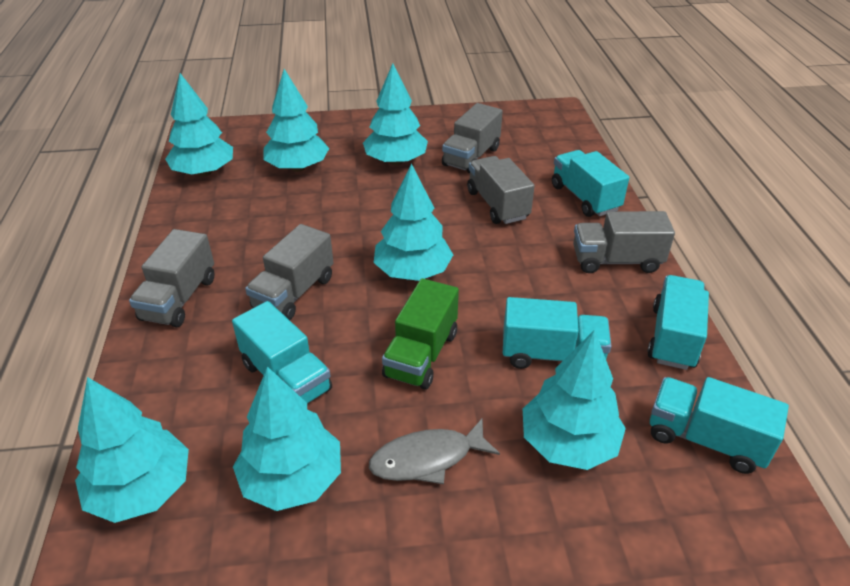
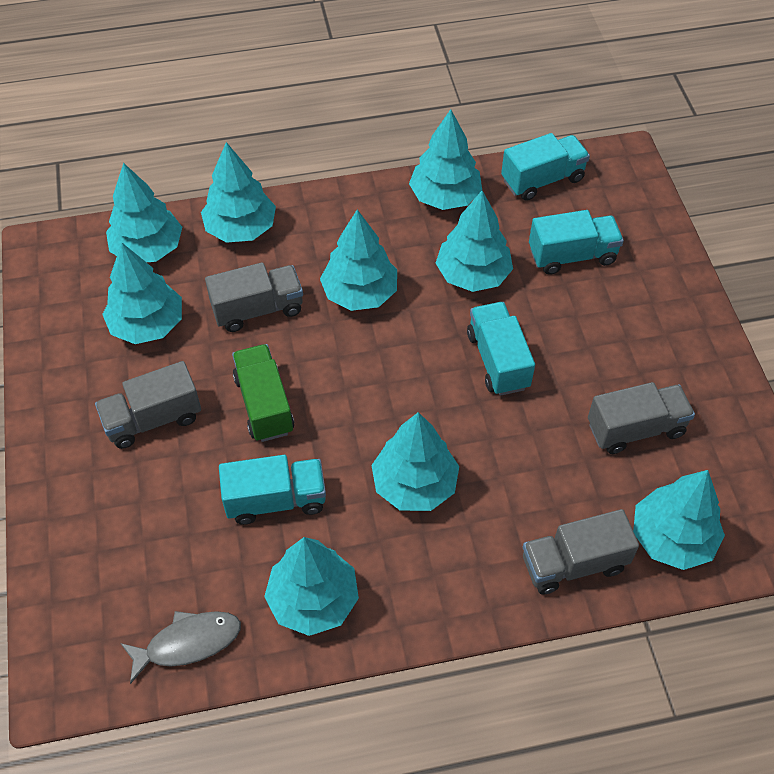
grey truck: 5 -> 4
turquoise tree: 7 -> 9
turquoise truck: 5 -> 4

